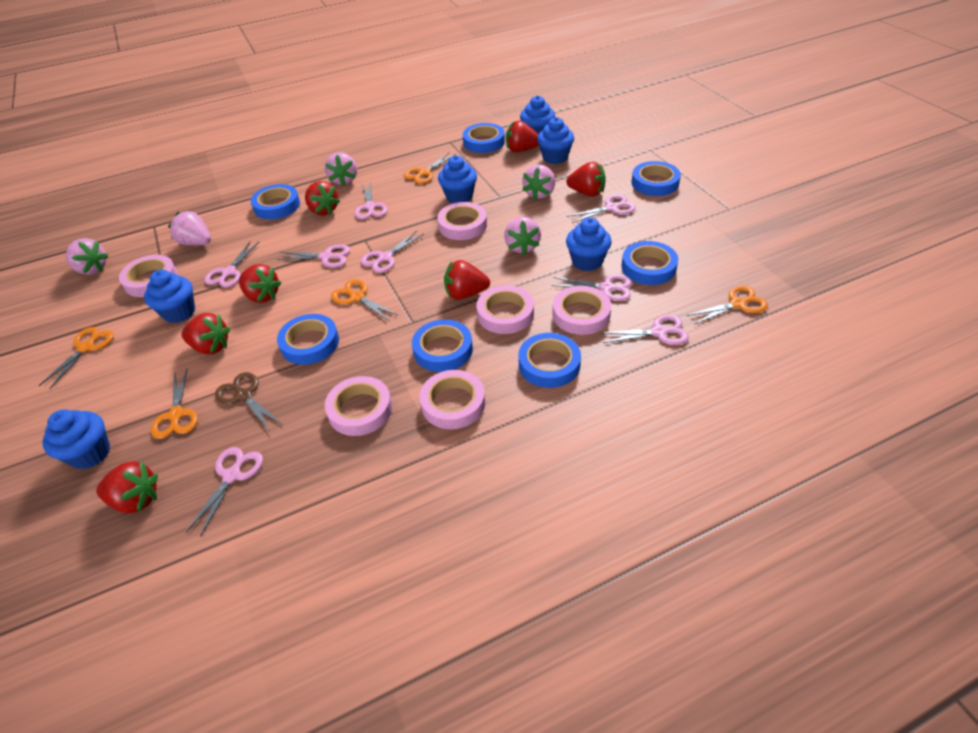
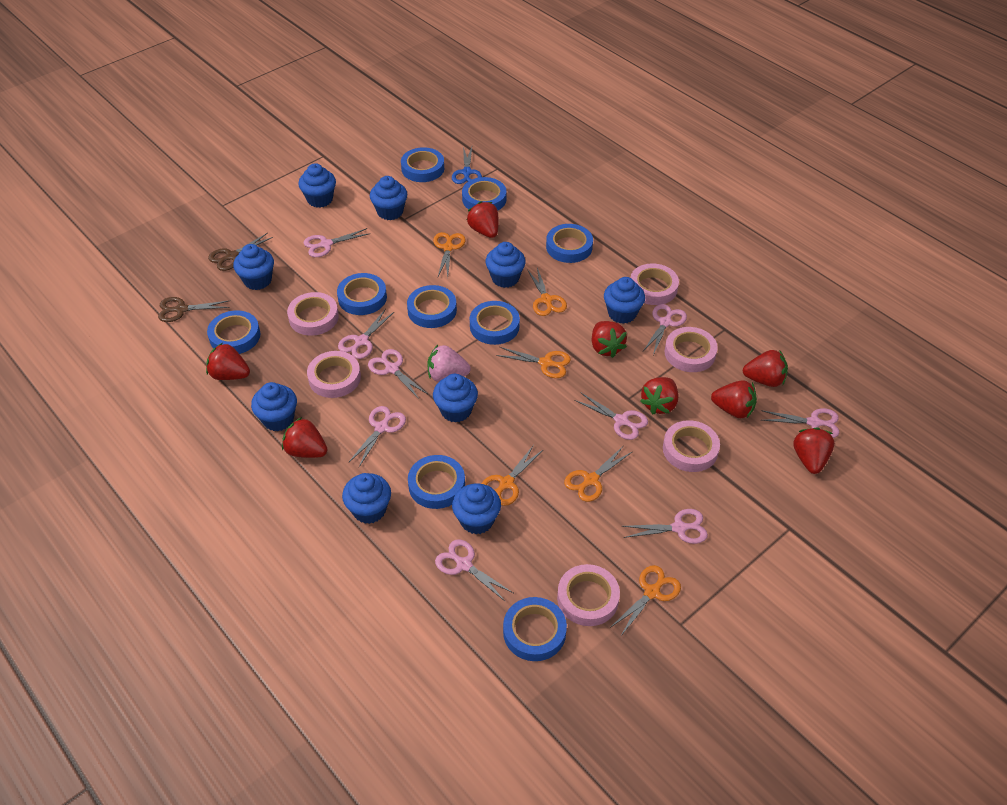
blue cupcake: 6 -> 9
blue scissors: 0 -> 1
blue tape: 7 -> 9
brown scissors: 1 -> 2
orange scissors: 5 -> 6
pink scissors: 8 -> 9
pink strawberry: 5 -> 1
red strawberry: 7 -> 8

